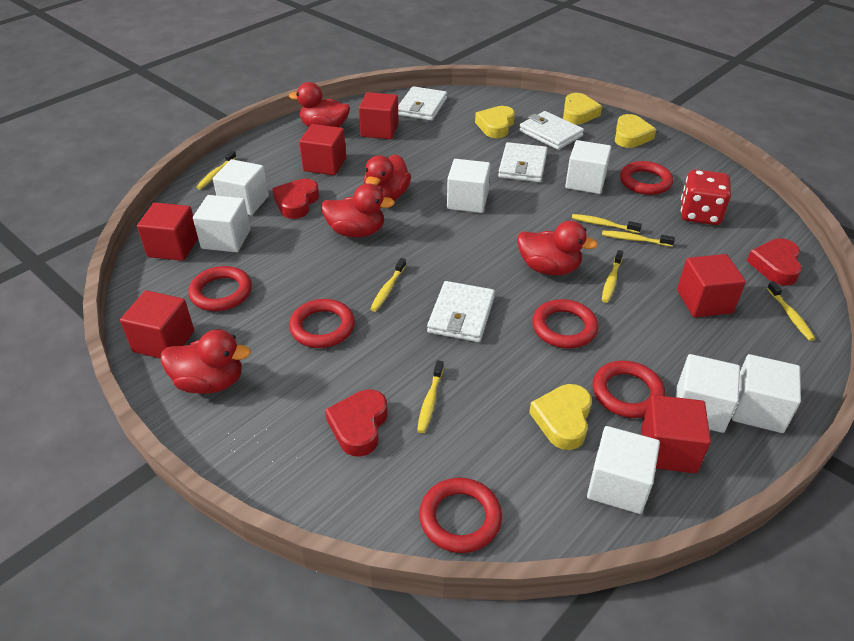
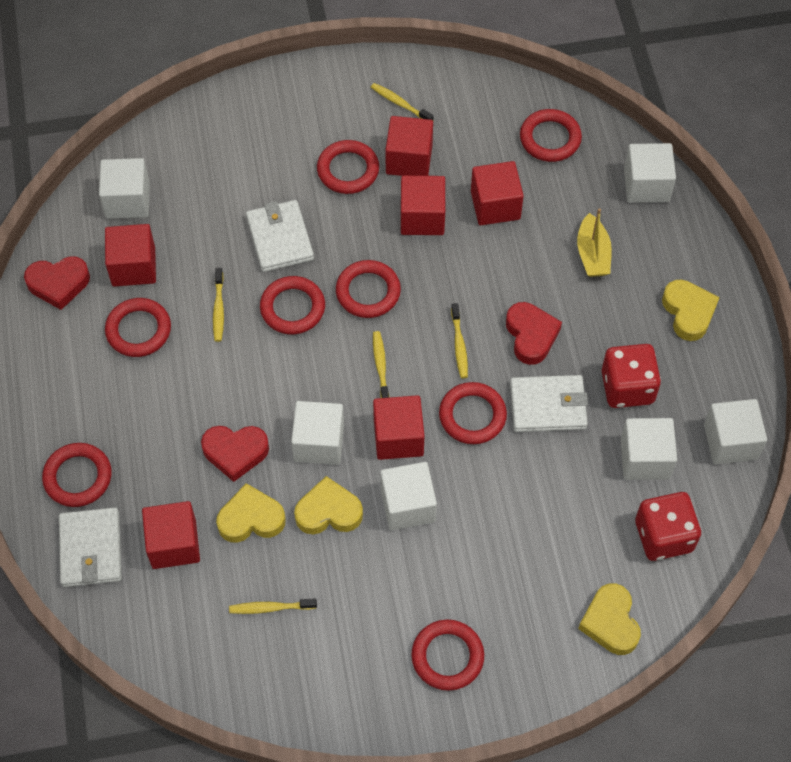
red dice: 1 -> 2
red duck: 5 -> 0
red ring: 6 -> 8
white cube: 7 -> 6
white wallet: 4 -> 3
yellow boat: 0 -> 1
yellow toothbrush: 7 -> 5

